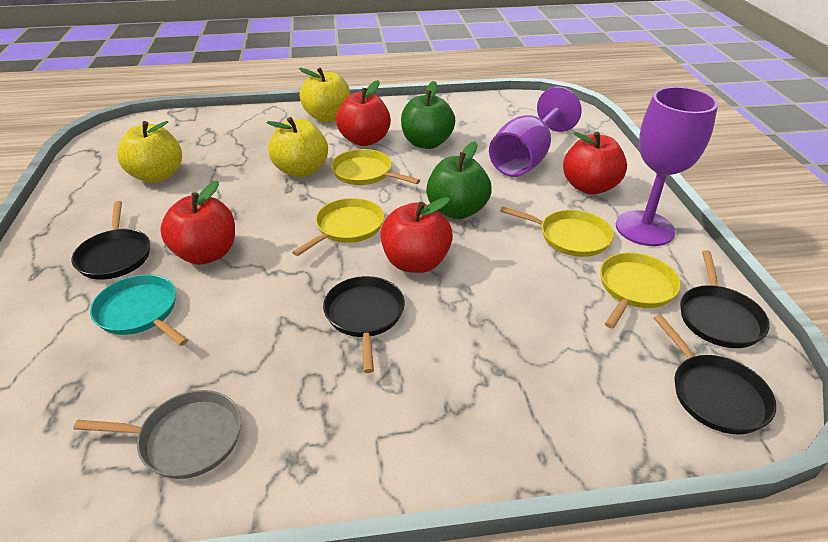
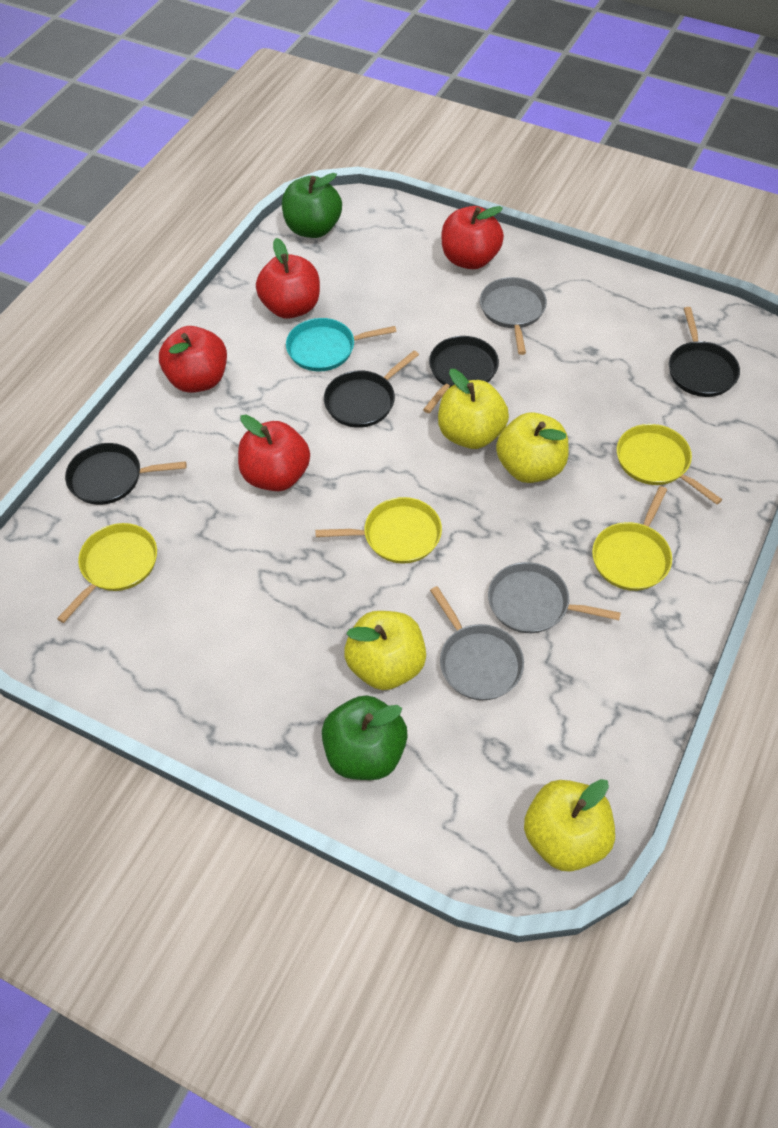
grey pan: 1 -> 3
purple goblet: 2 -> 0
yellow apple: 3 -> 4

